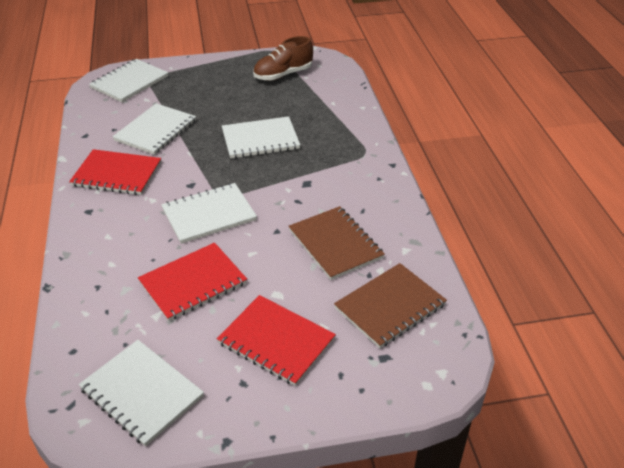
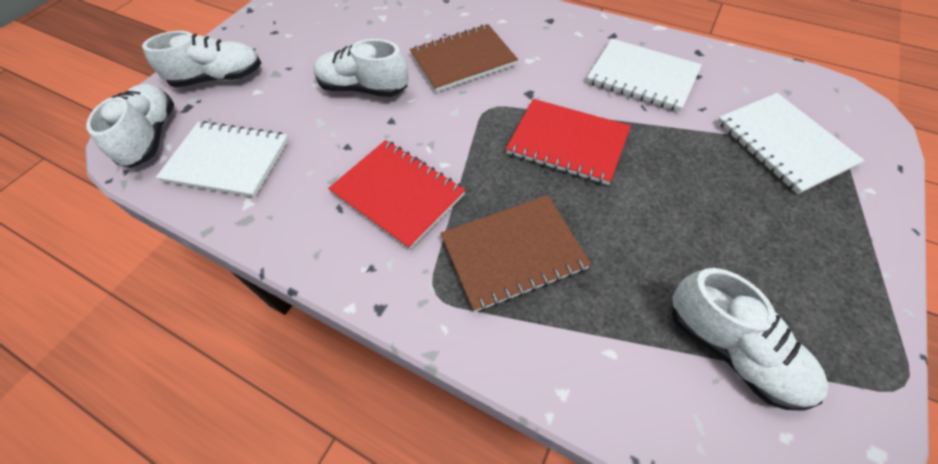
brown shoe: 1 -> 0
red notebook: 3 -> 2
white notebook: 5 -> 3
white shoe: 0 -> 4

